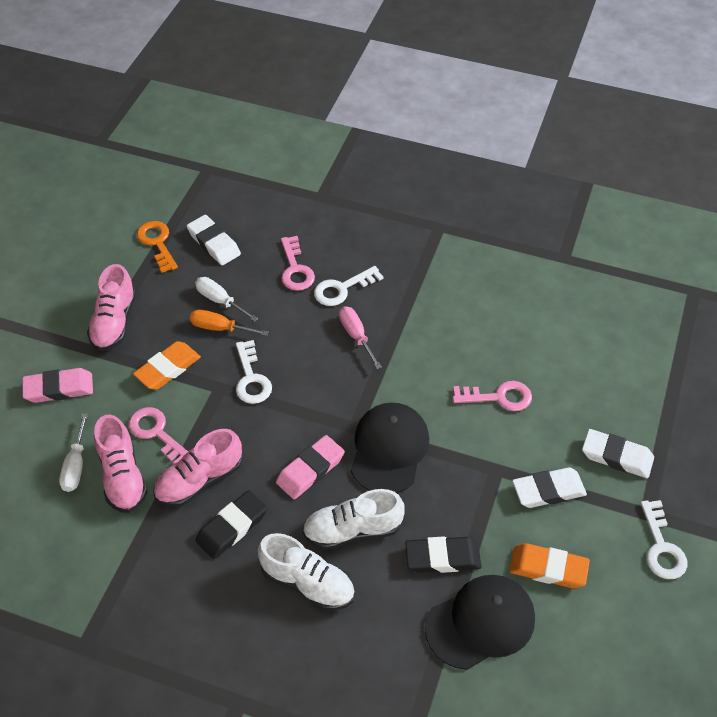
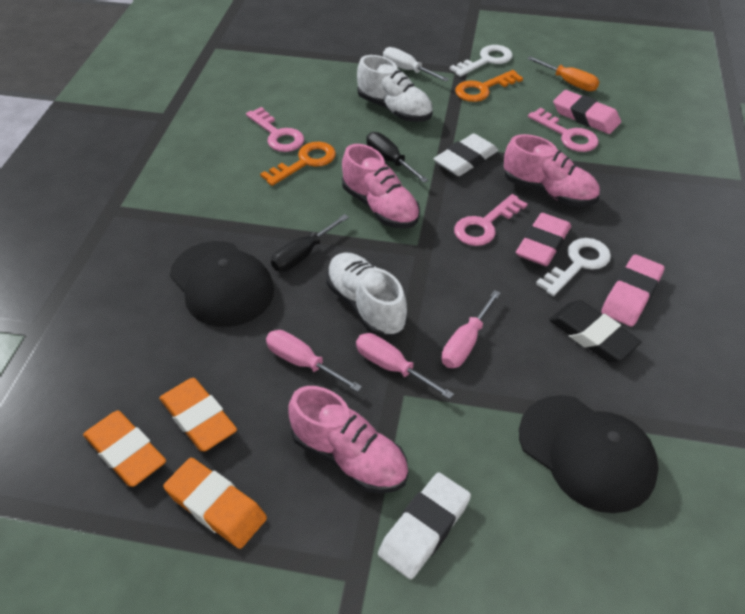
black eraser: 2 -> 1
black screwdriver: 0 -> 2
orange eraser: 2 -> 3
orange key: 1 -> 2
pink eraser: 2 -> 3
pink screwdriver: 1 -> 3
white eraser: 3 -> 2
white key: 3 -> 2
white screwdriver: 2 -> 1

